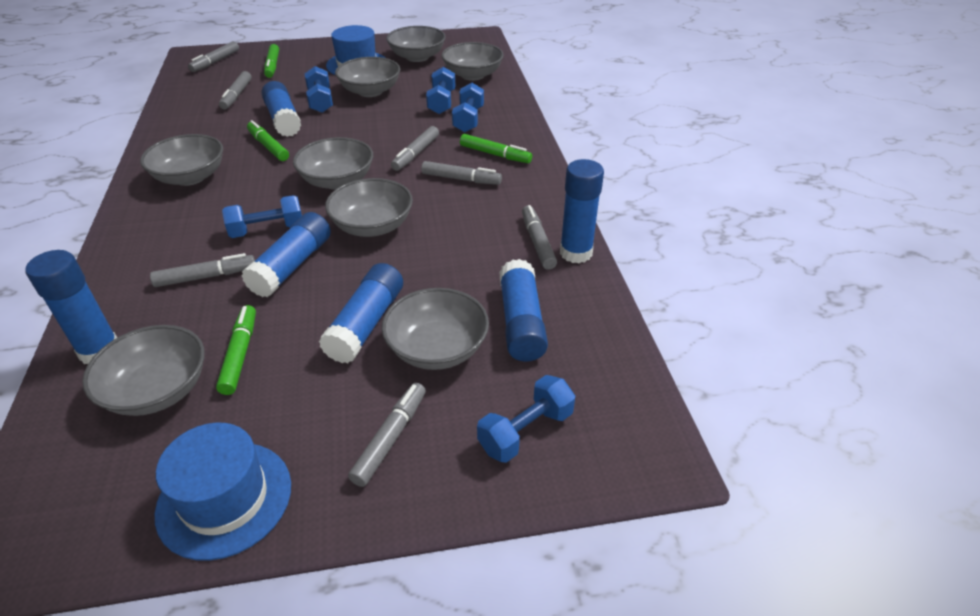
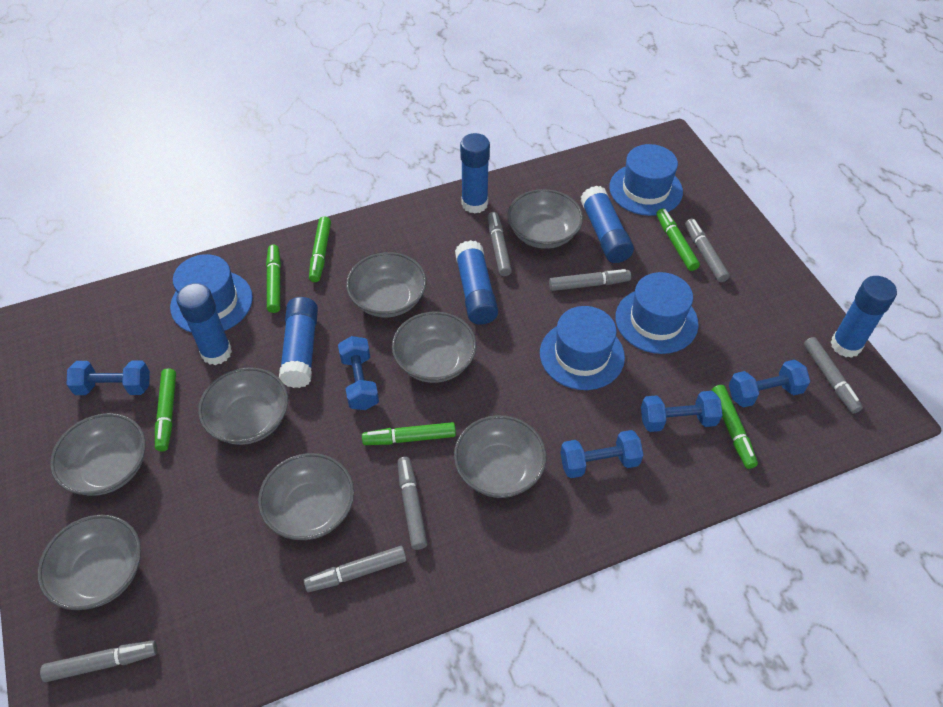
blue hat: 2 -> 4
green marker: 4 -> 6

